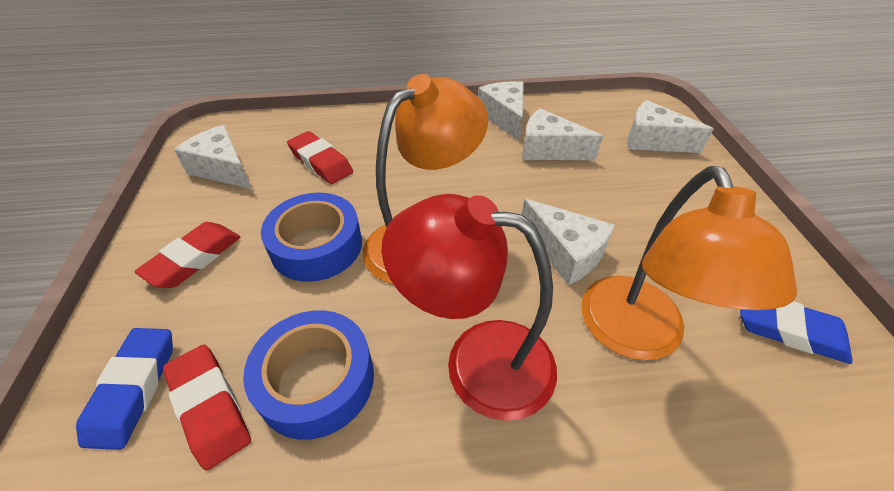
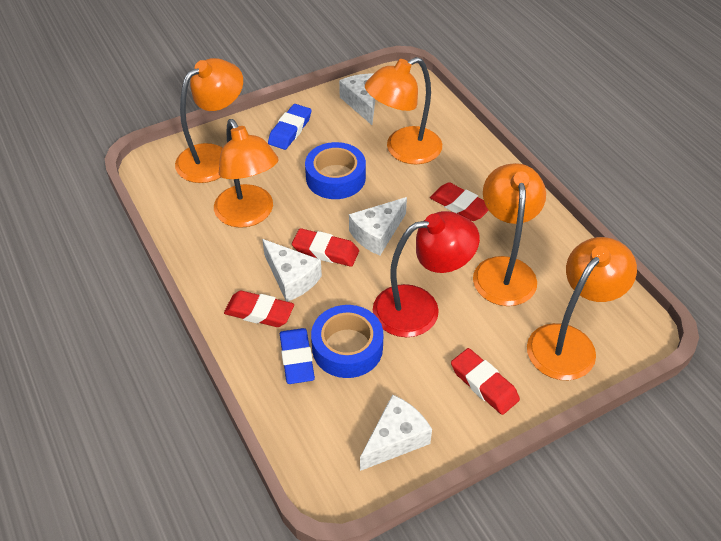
orange lamp: 2 -> 5
red eraser: 3 -> 4
white cheese: 5 -> 4

